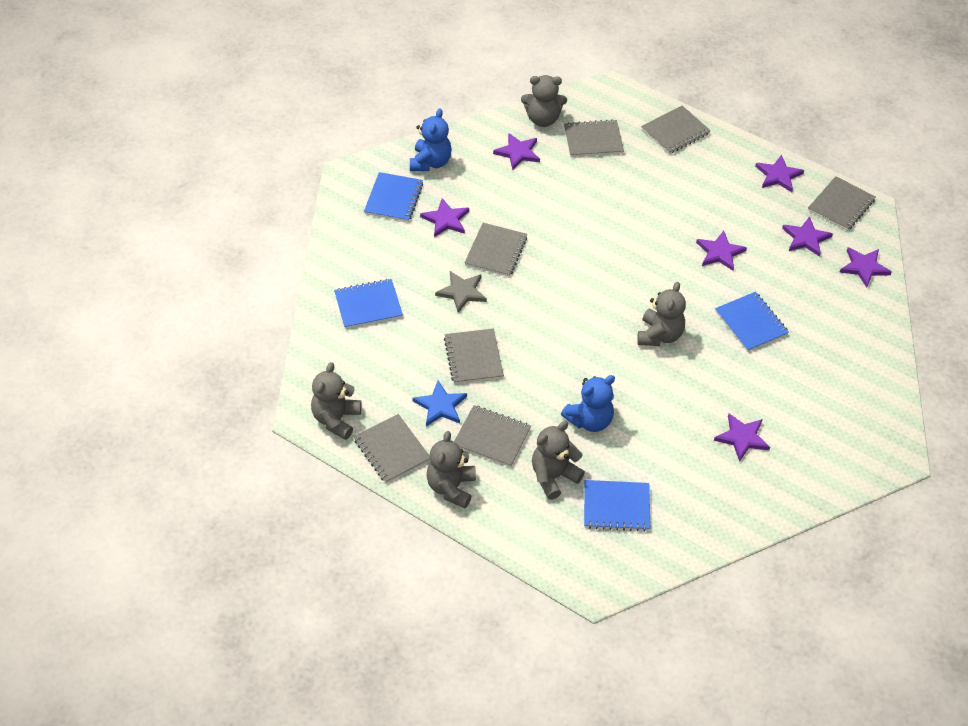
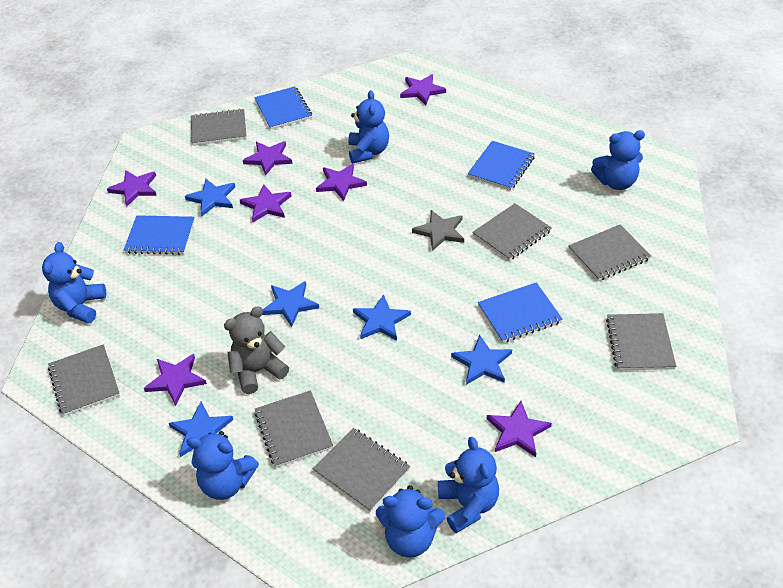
blue star: 1 -> 5
blue teddy bear: 2 -> 6
grey teddy bear: 5 -> 1

